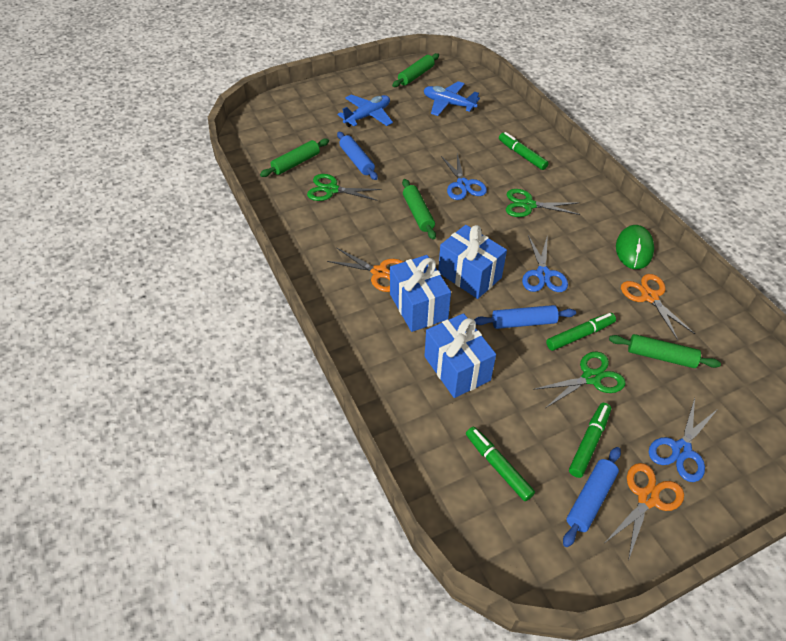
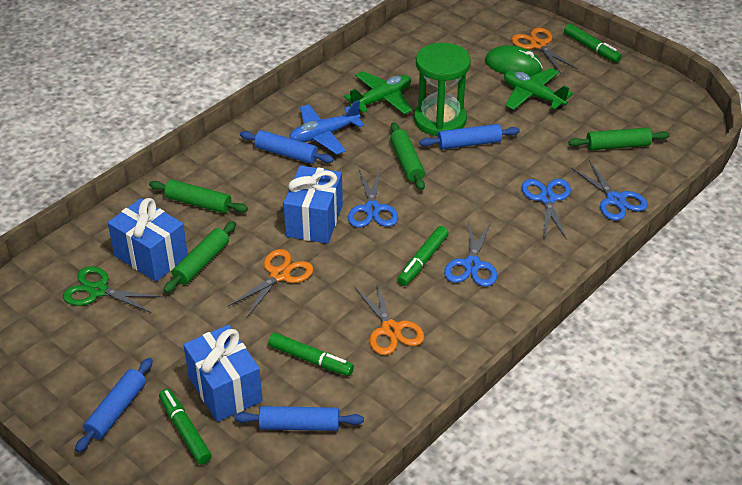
blue plane: 2 -> 1
blue rolling pin: 3 -> 4
blue scissors: 3 -> 4
green hourglass: 0 -> 1
green plane: 0 -> 2
green scissors: 3 -> 1

